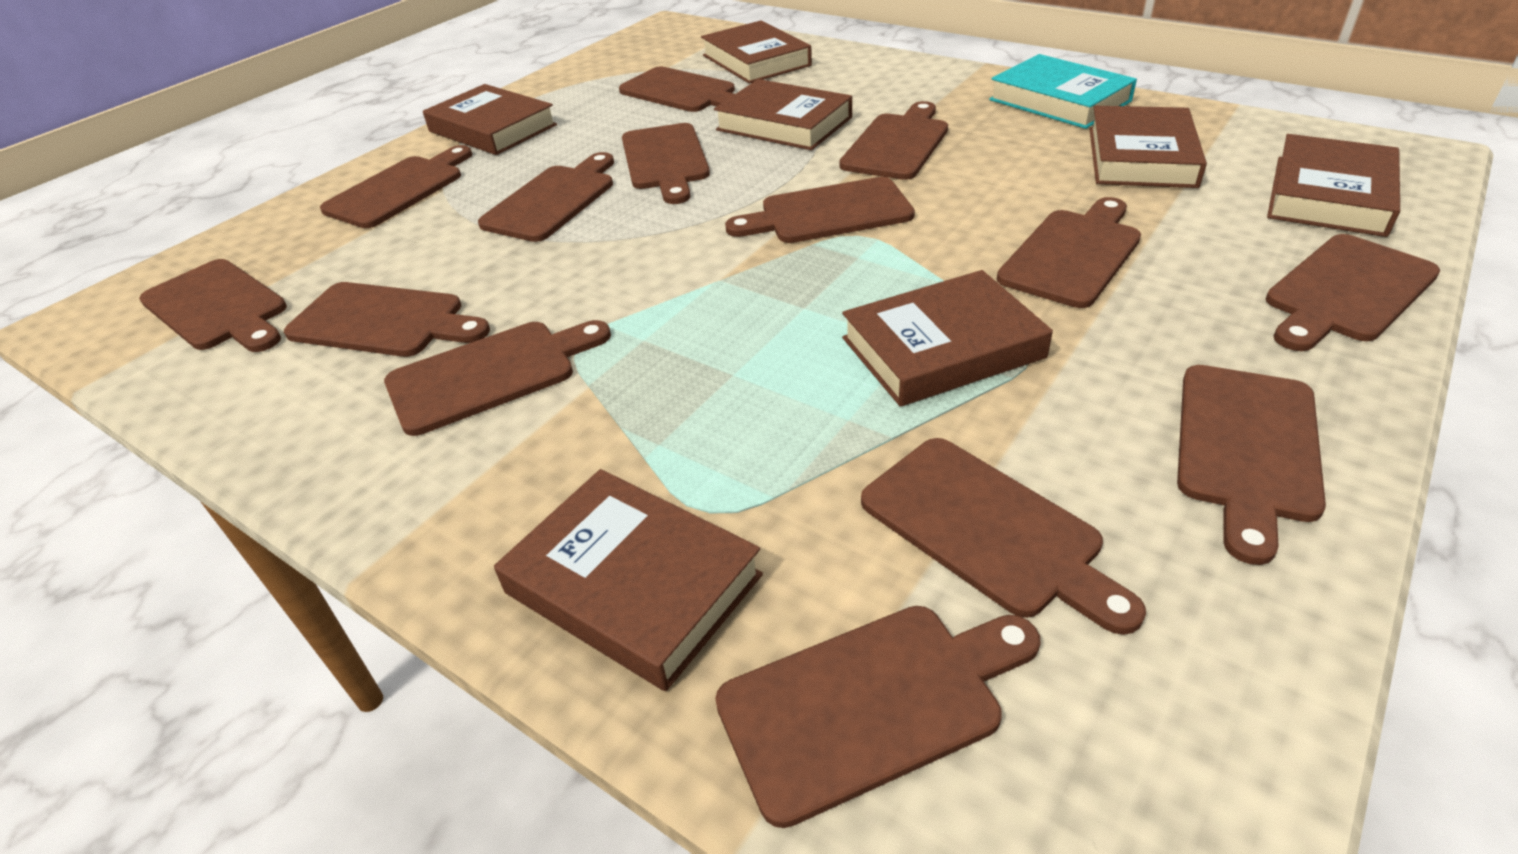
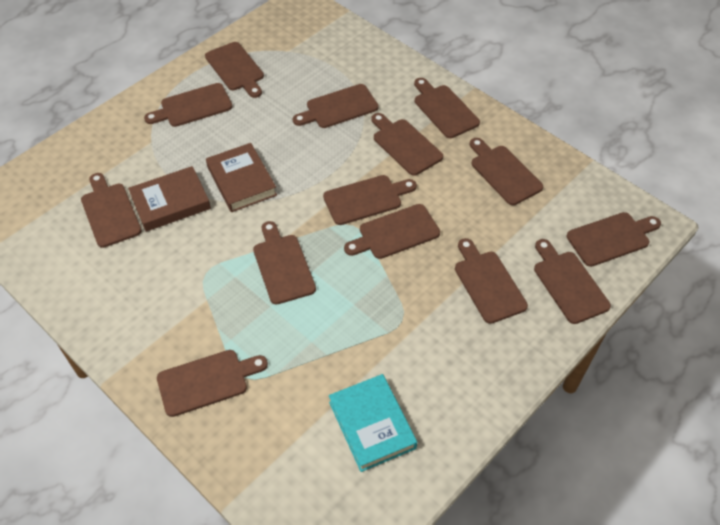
brown book: 7 -> 2

